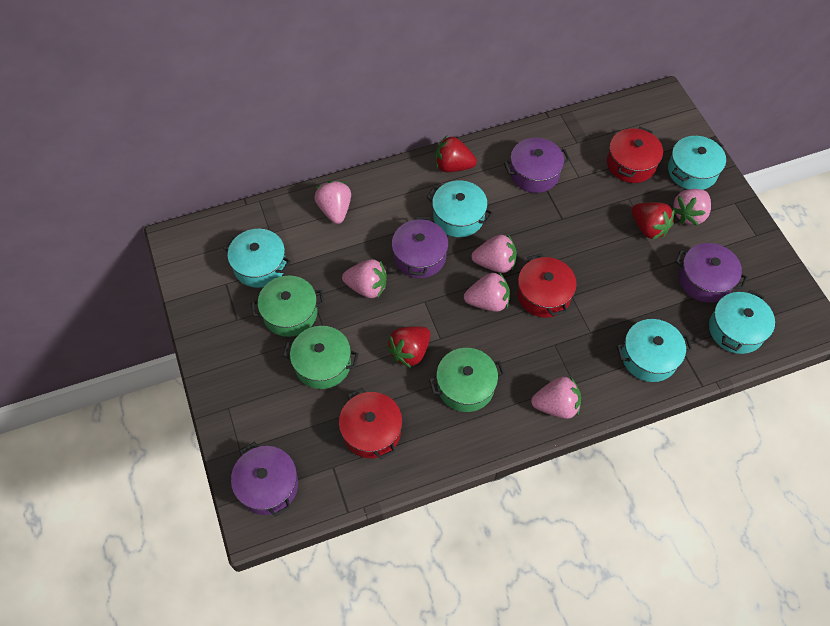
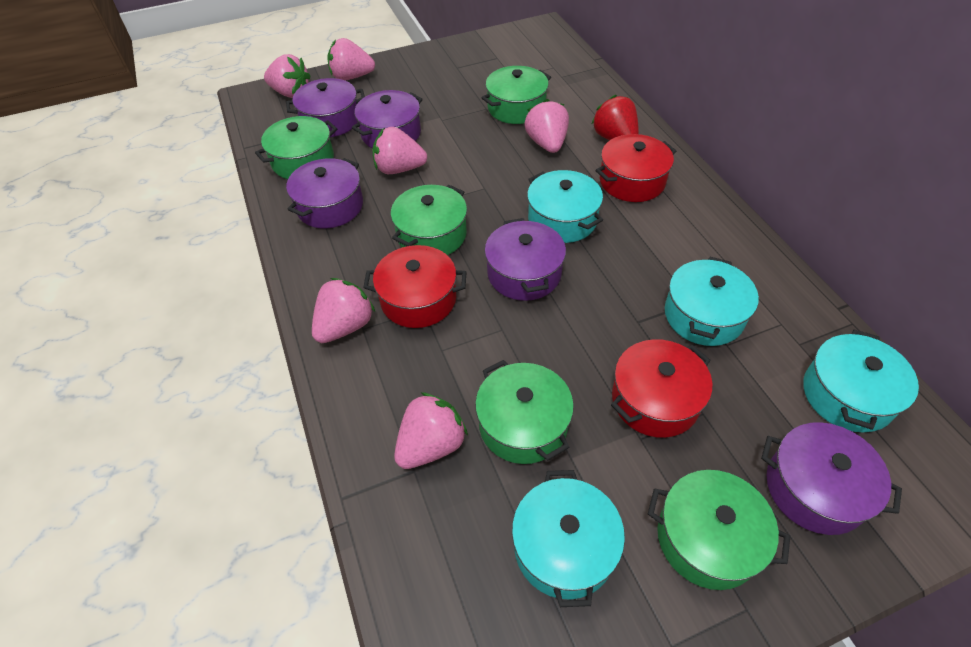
green pot: 3 -> 5
purple pot: 4 -> 5
red strawberry: 3 -> 1
turquoise pot: 5 -> 4

